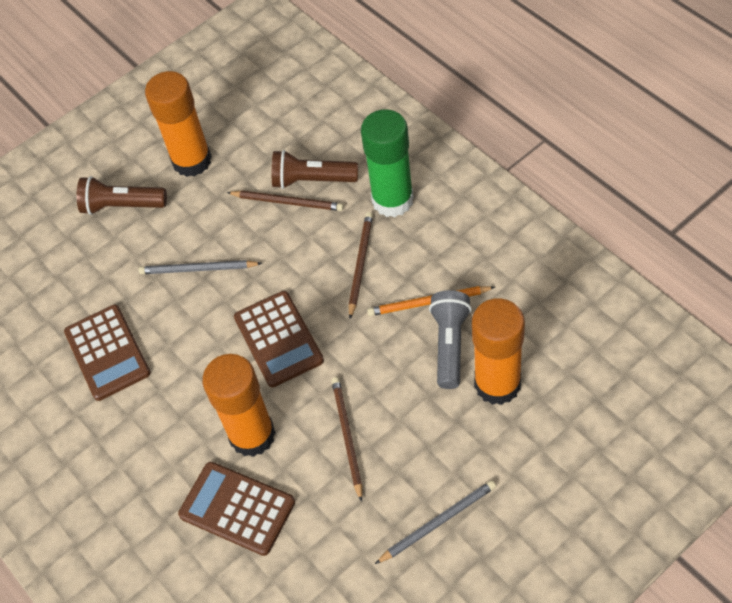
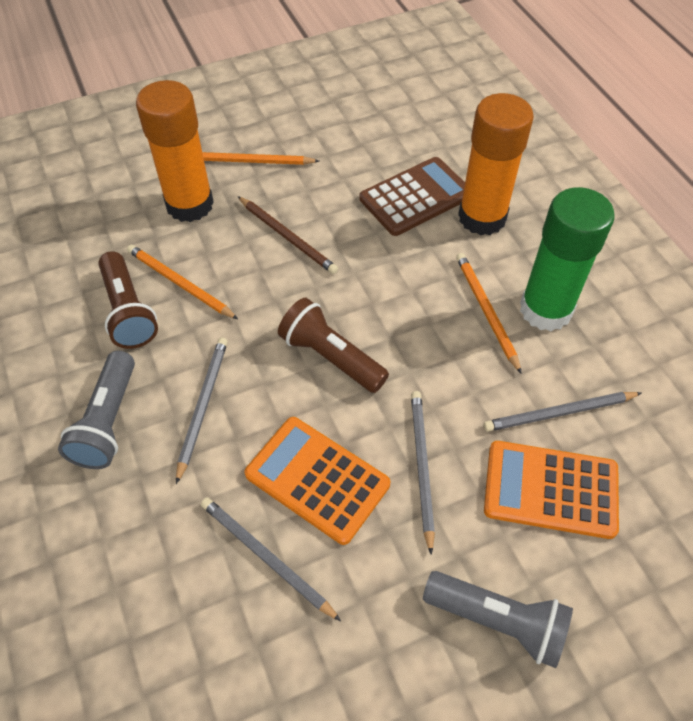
brown calculator: 3 -> 1
brown pencil: 3 -> 1
grey flashlight: 1 -> 2
grey pencil: 2 -> 4
orange calculator: 0 -> 2
orange glue stick: 3 -> 2
orange pencil: 1 -> 3

